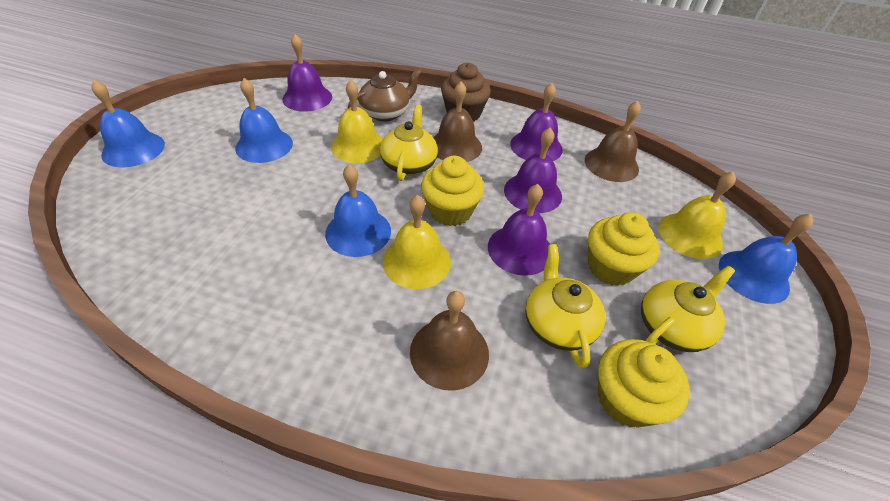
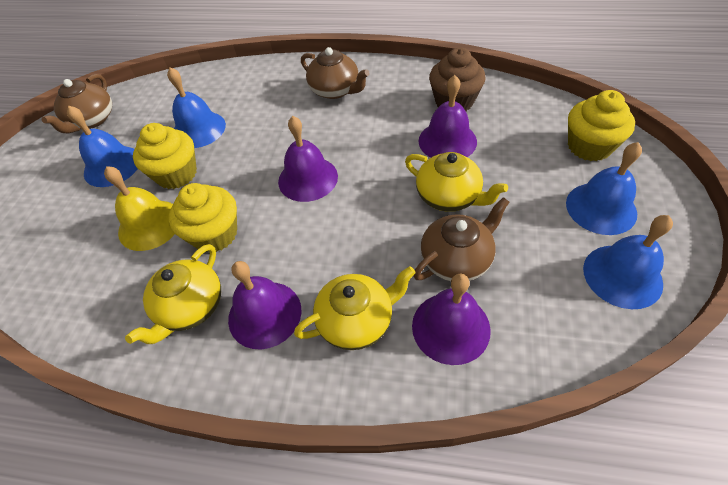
brown bell: 3 -> 0
brown teapot: 1 -> 3
yellow bell: 3 -> 1

